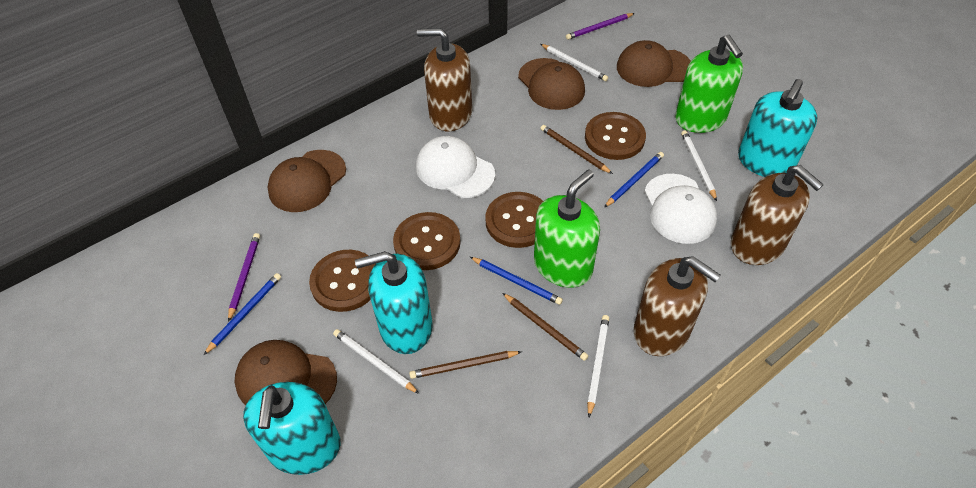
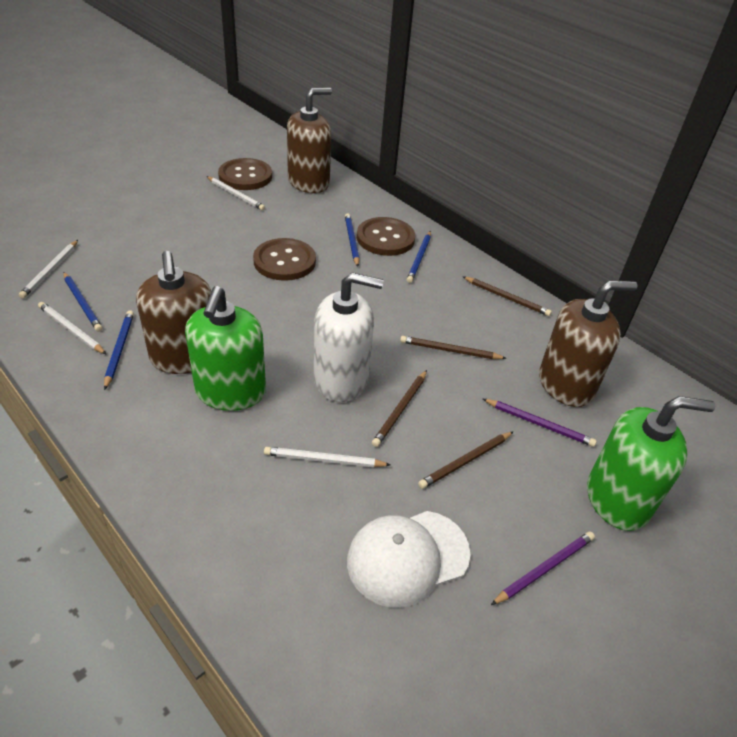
blue pencil: 3 -> 4
brown button: 4 -> 3
brown cap: 4 -> 0
brown pencil: 3 -> 4
turquoise soap dispenser: 3 -> 0
white cap: 2 -> 1
white soap dispenser: 0 -> 1

